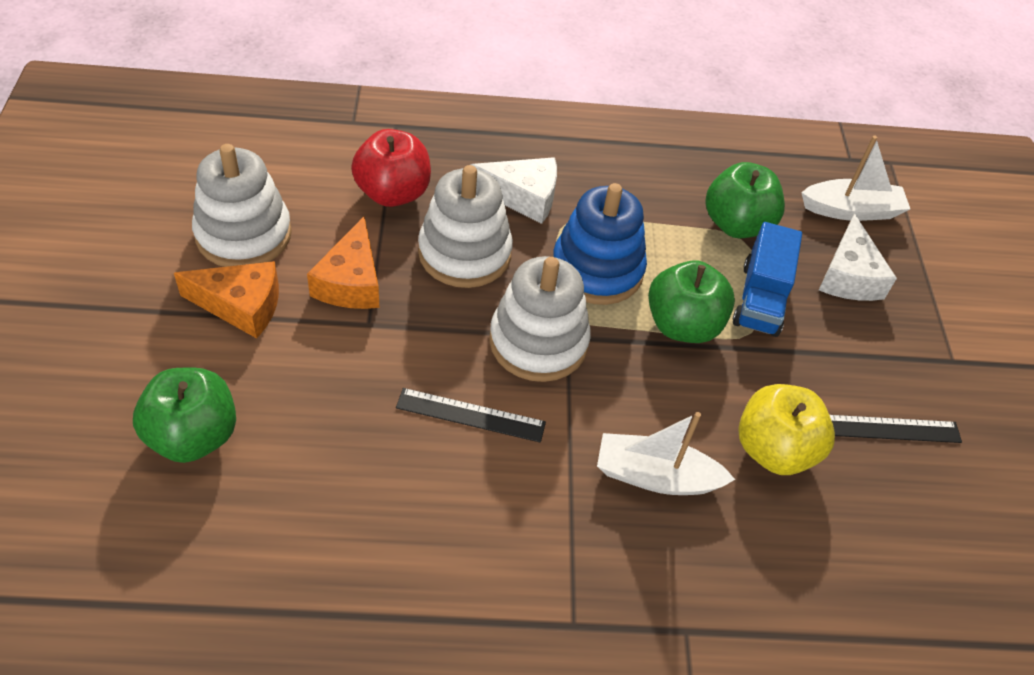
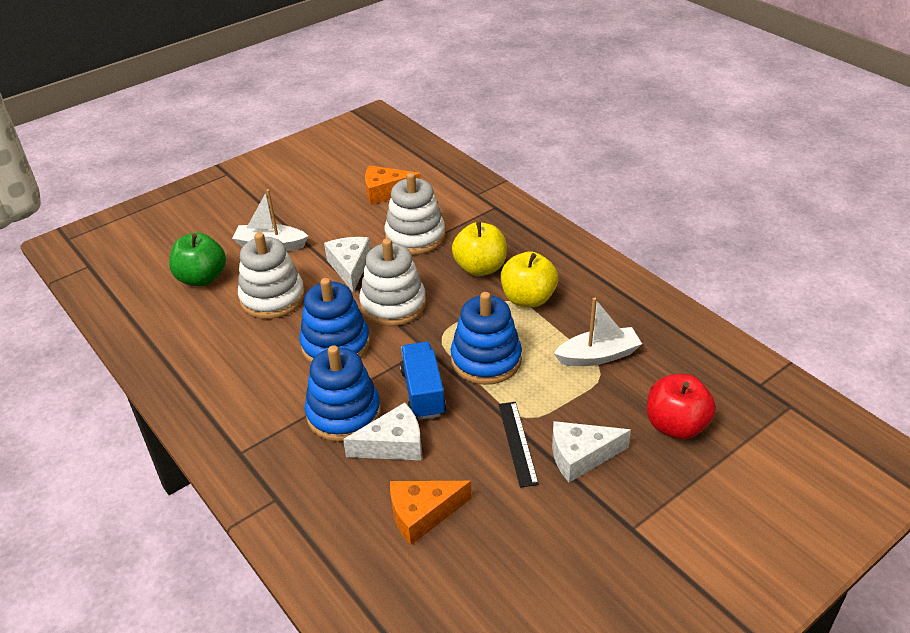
black ruler: 2 -> 1
blue stacking toy: 1 -> 3
green apple: 3 -> 1
white cheese: 2 -> 3
yellow apple: 1 -> 2

